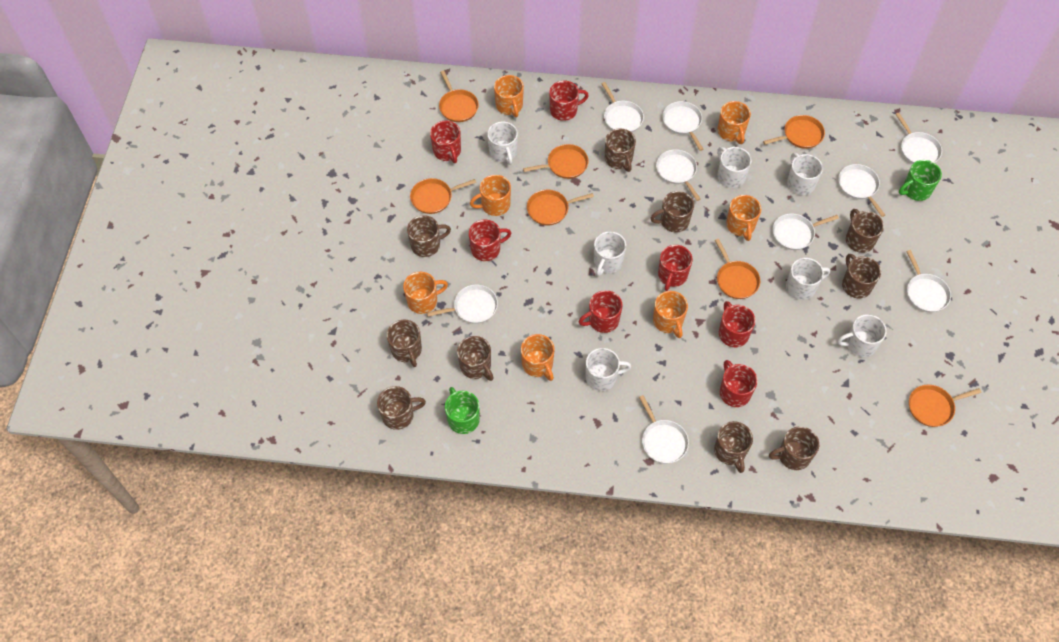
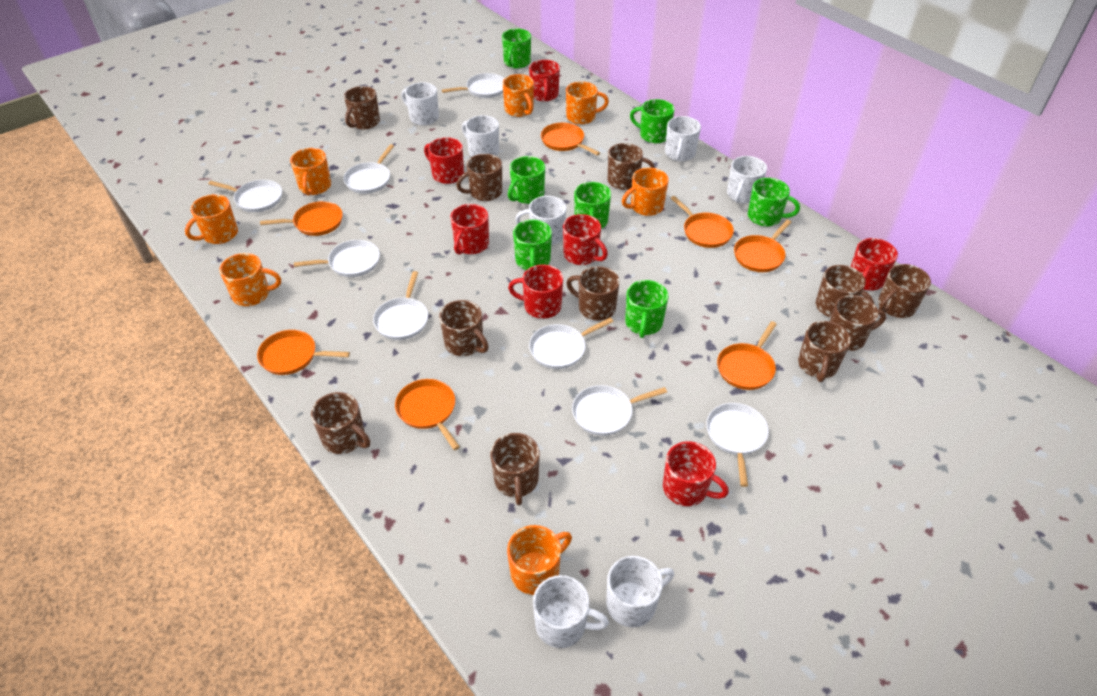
brown mug: 10 -> 11
green mug: 2 -> 7
white pan: 9 -> 8

